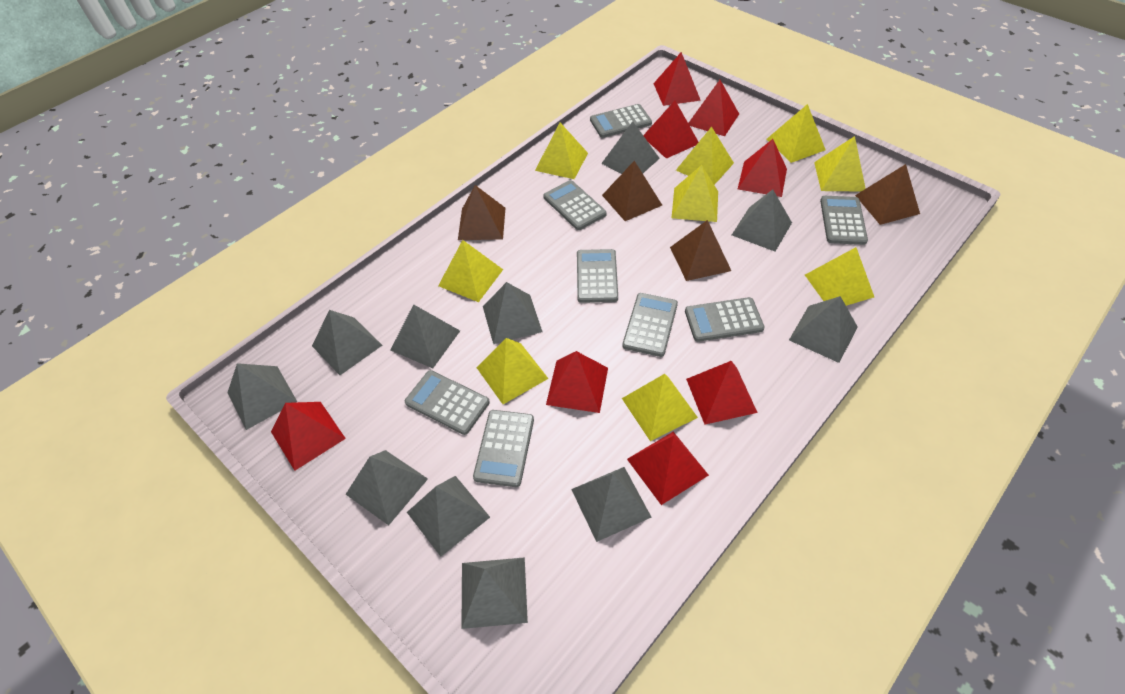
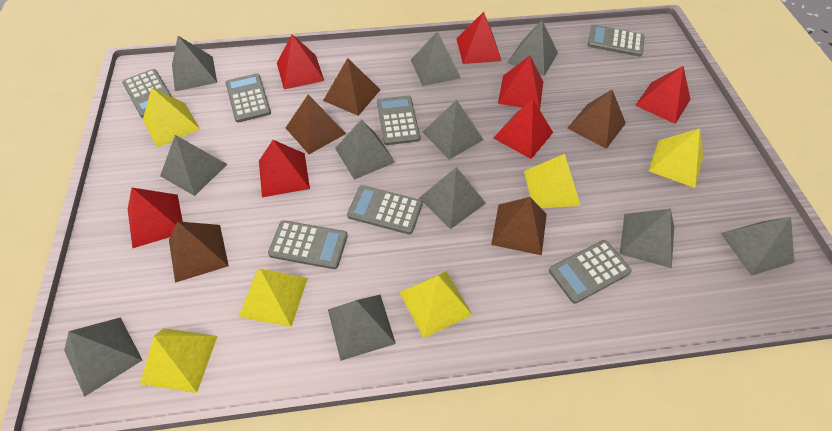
brown pyramid: 4 -> 5
grey calculator: 8 -> 7
red pyramid: 8 -> 7
yellow pyramid: 9 -> 6

